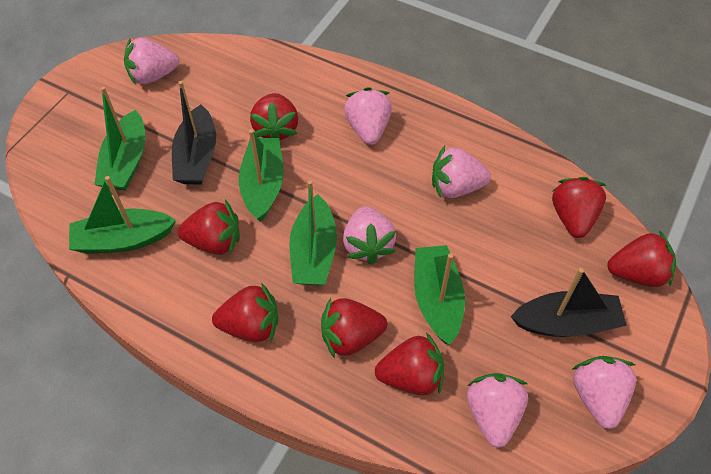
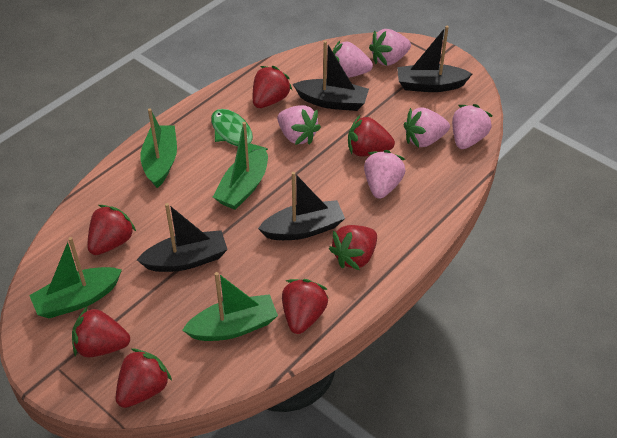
black boat: 2 -> 4
green boat: 5 -> 4
green fish: 0 -> 1

